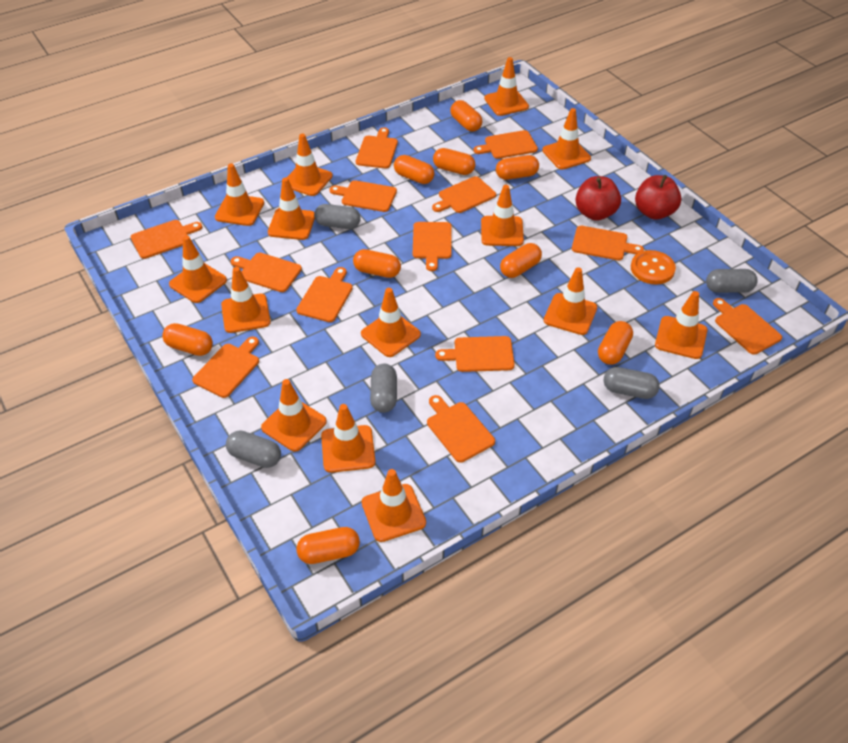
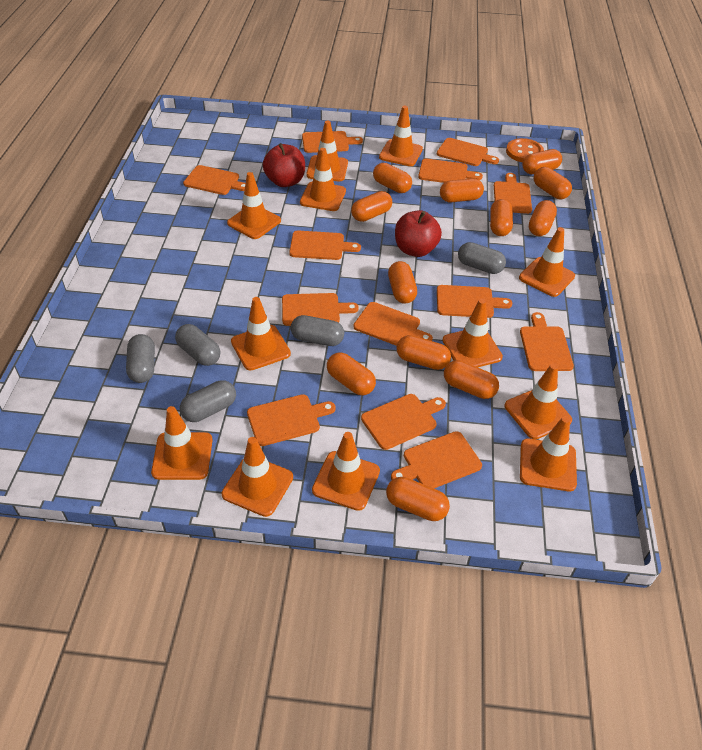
orange capsule: 9 -> 12
orange traffic cone: 14 -> 12

